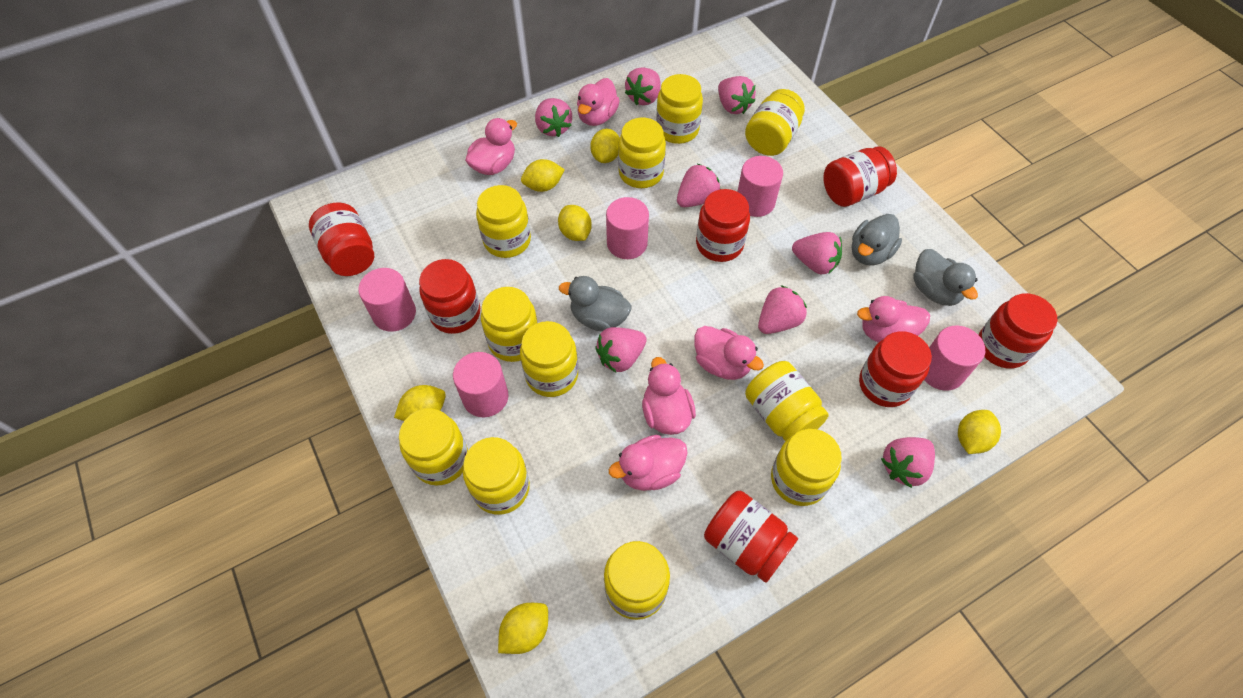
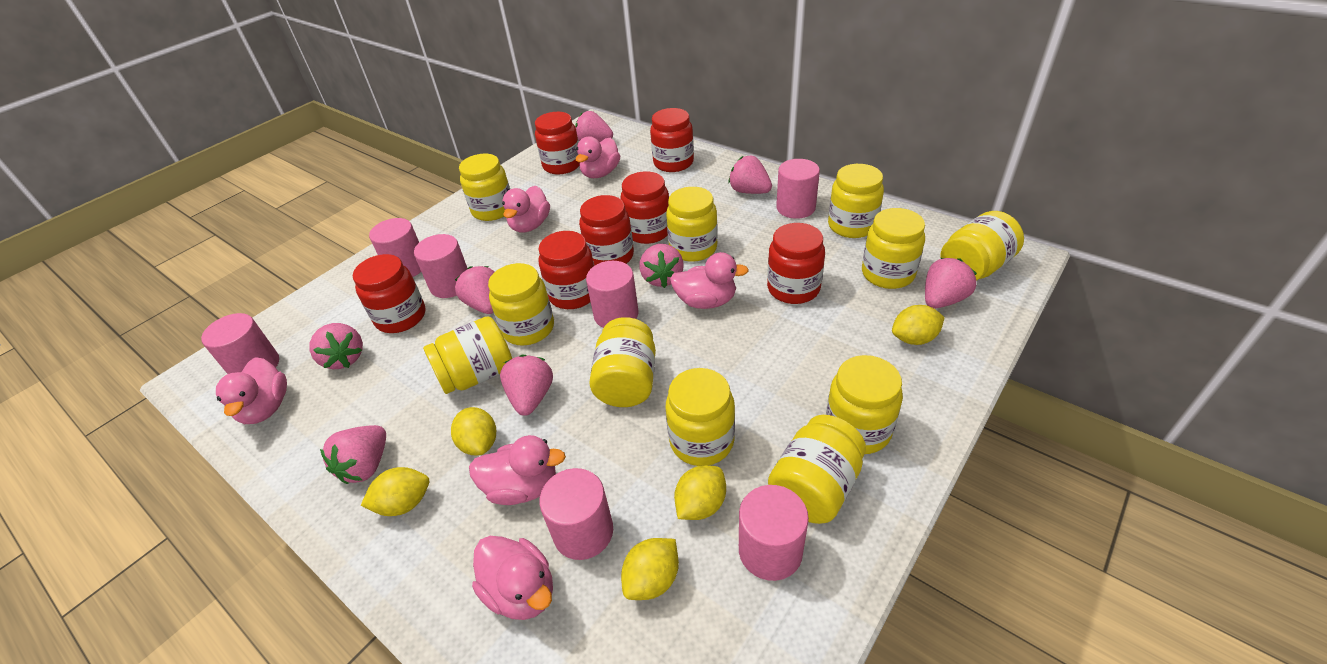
grey duck: 3 -> 0
pink cylinder: 5 -> 7
yellow lemon: 6 -> 5

